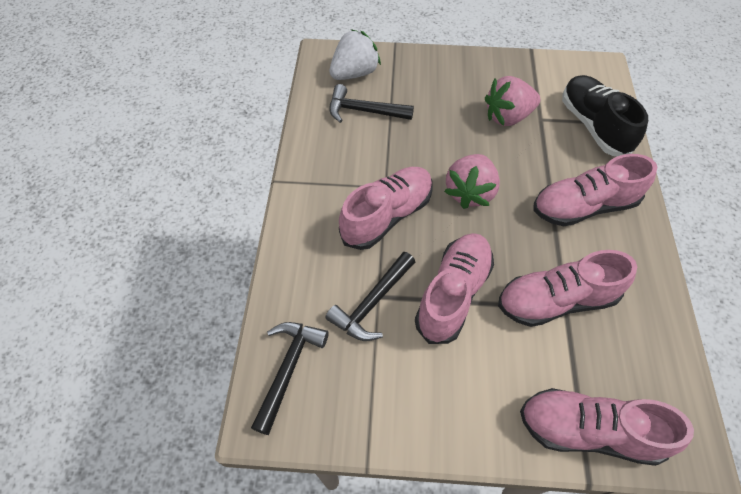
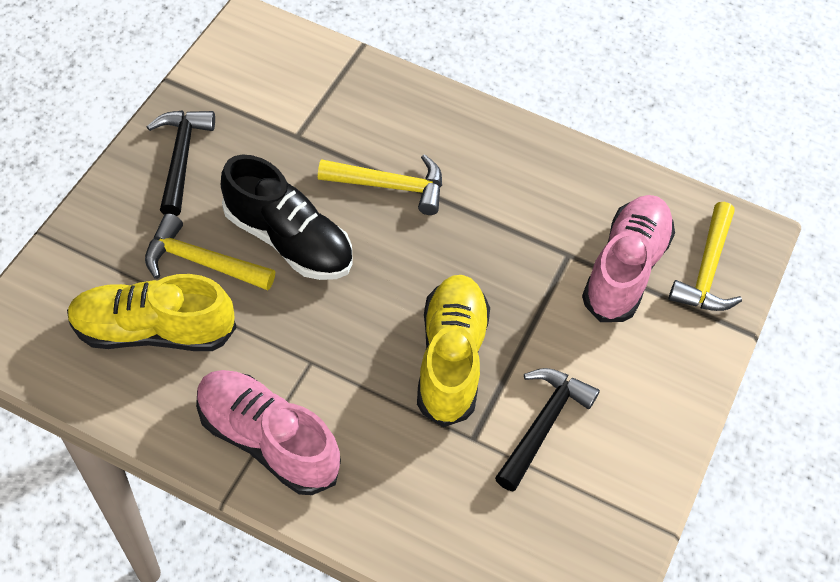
black hammer: 3 -> 2
pink shoe: 5 -> 2
pink strawberry: 2 -> 0
white strawberry: 1 -> 0
yellow hammer: 0 -> 3
yellow shoe: 0 -> 2

